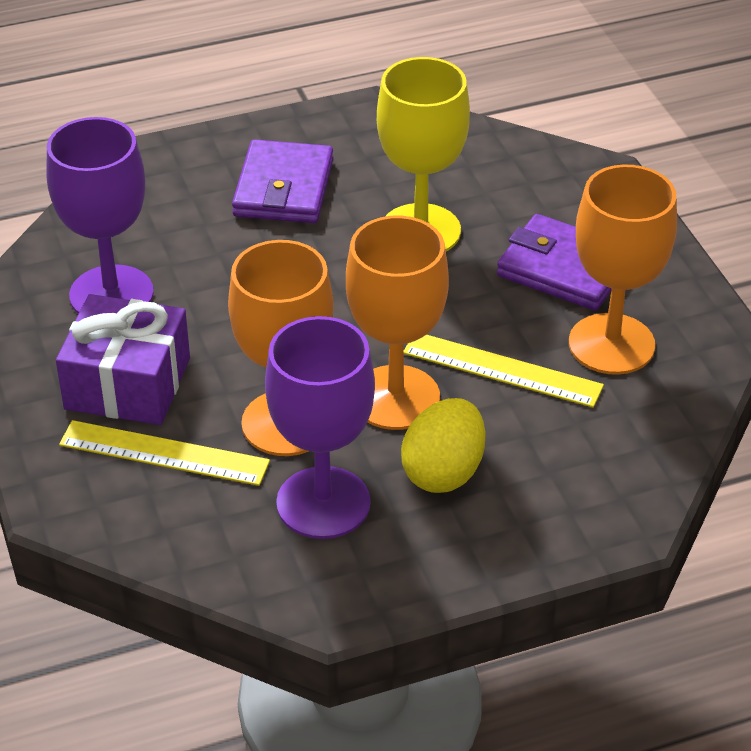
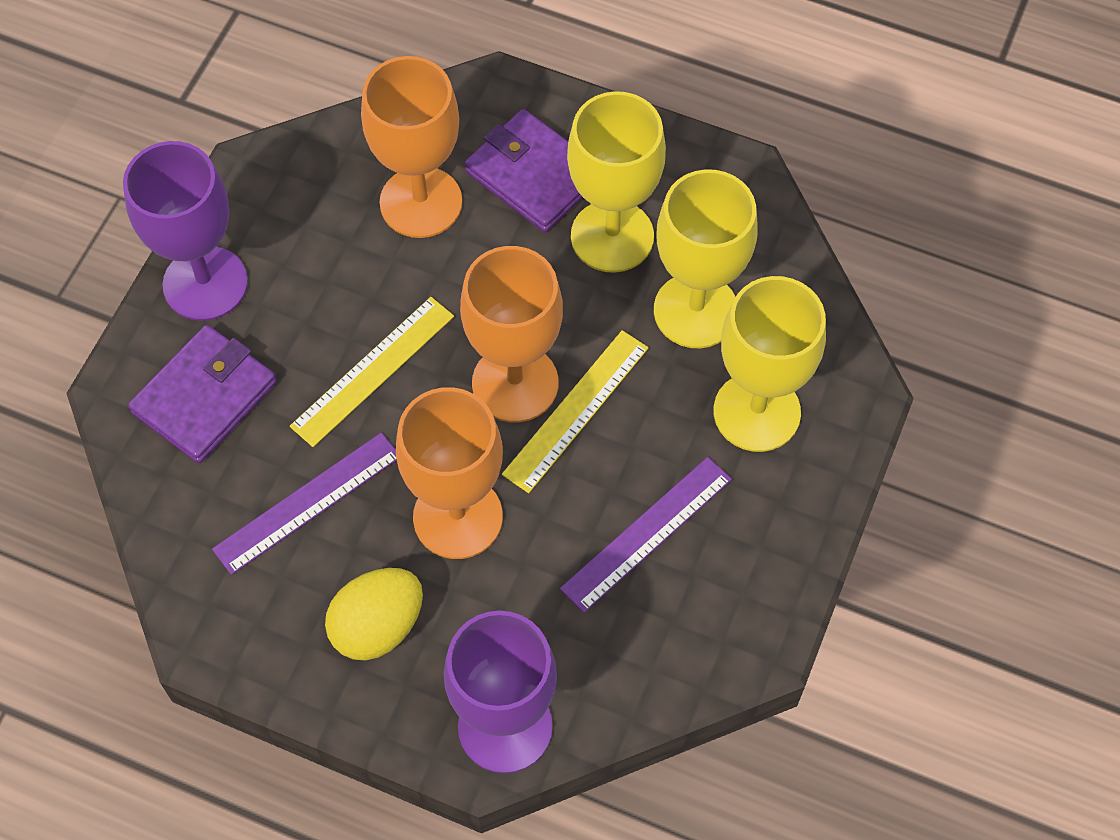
purple gift: 1 -> 0
purple ruler: 0 -> 2
yellow goblet: 1 -> 3

